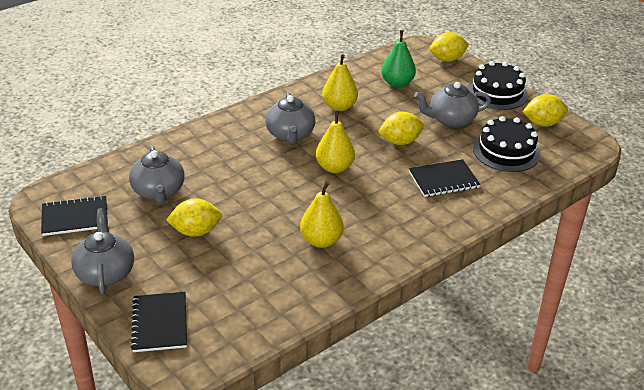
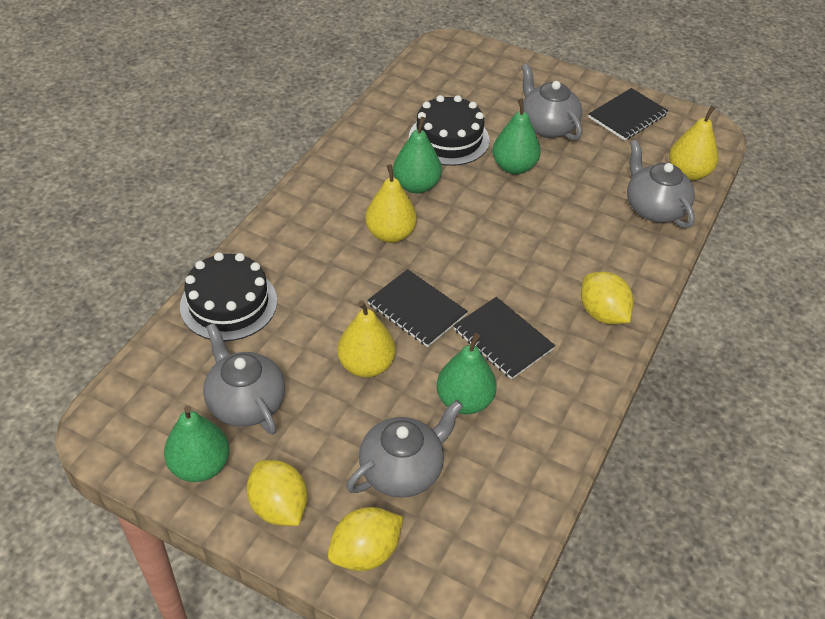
green pear: 1 -> 4
yellow lemon: 4 -> 3

